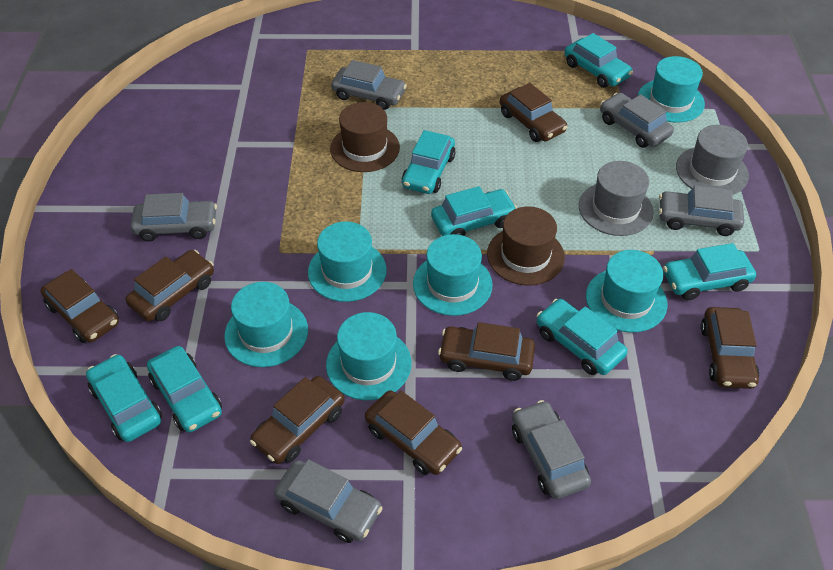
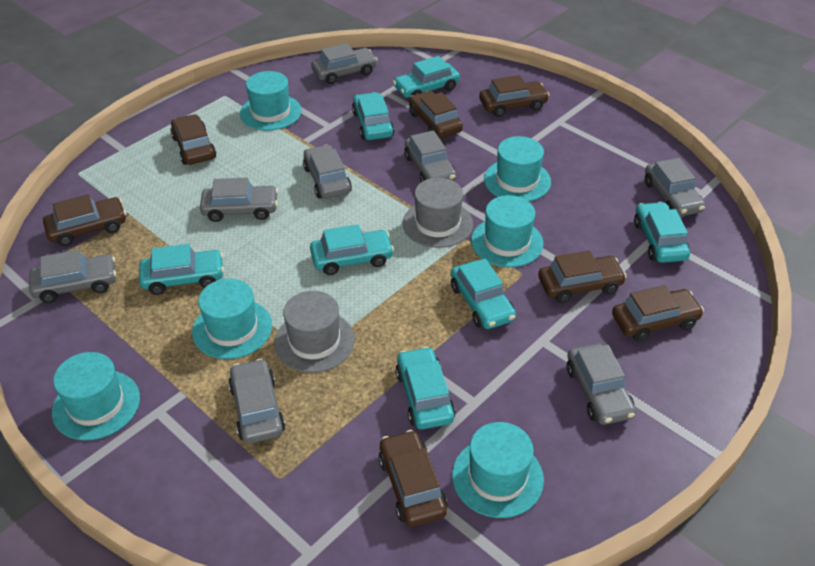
brown hat: 2 -> 0
grey car: 6 -> 8

